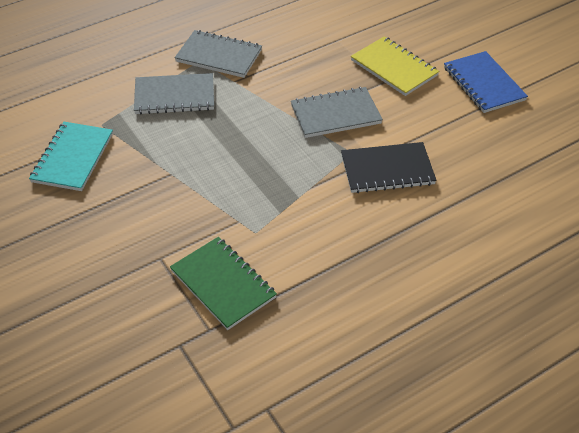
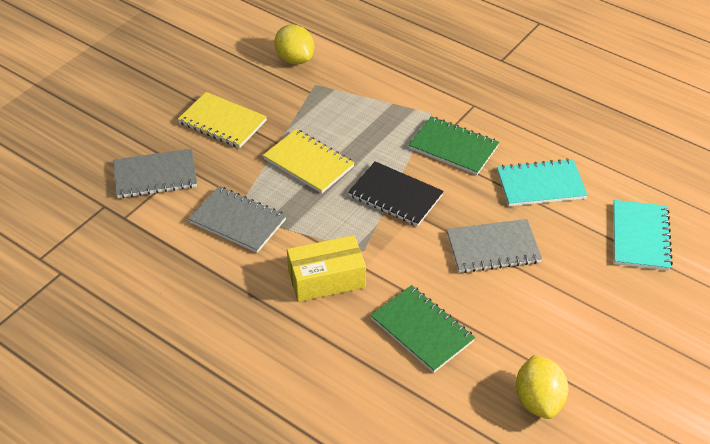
blue notebook: 1 -> 0
green notebook: 1 -> 2
turquoise notebook: 1 -> 2
yellow box: 0 -> 1
yellow lemon: 0 -> 2
yellow notebook: 1 -> 2

